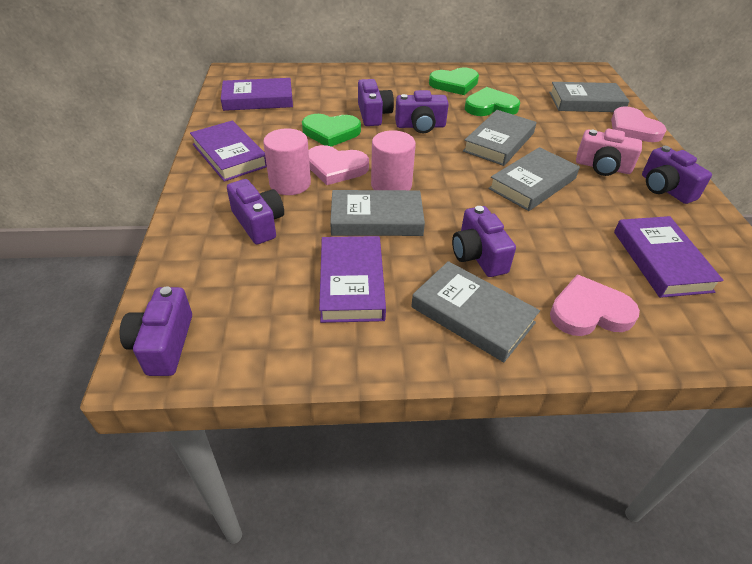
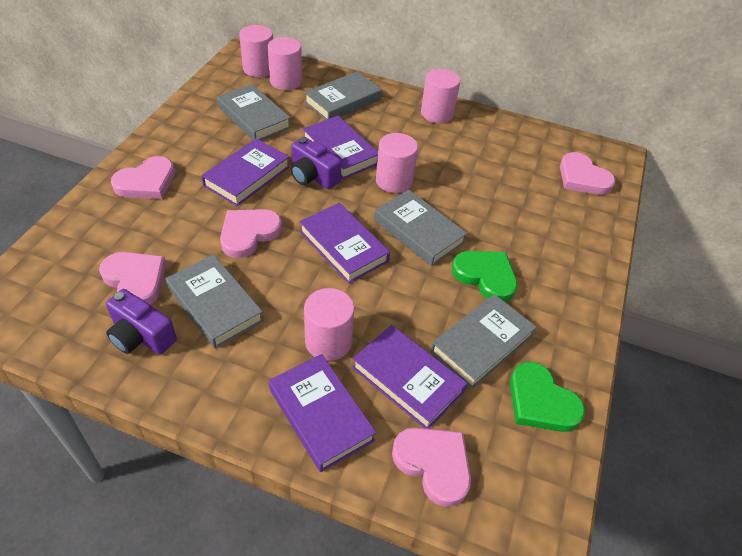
green heart: 3 -> 2
pink camera: 1 -> 0
pink cylinder: 2 -> 5
pink heart: 3 -> 5
purple book: 4 -> 5
purple camera: 6 -> 2

